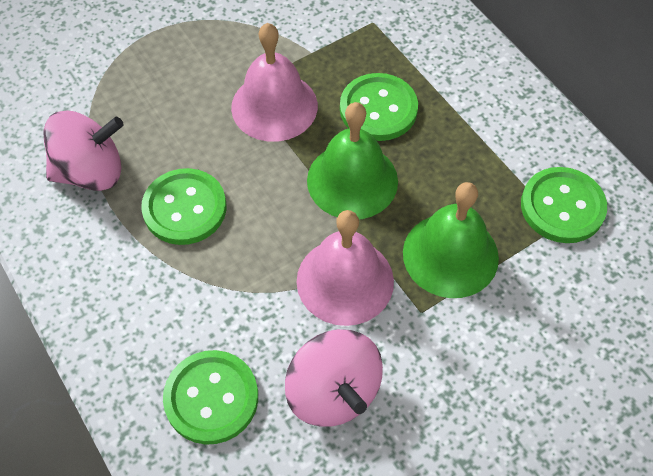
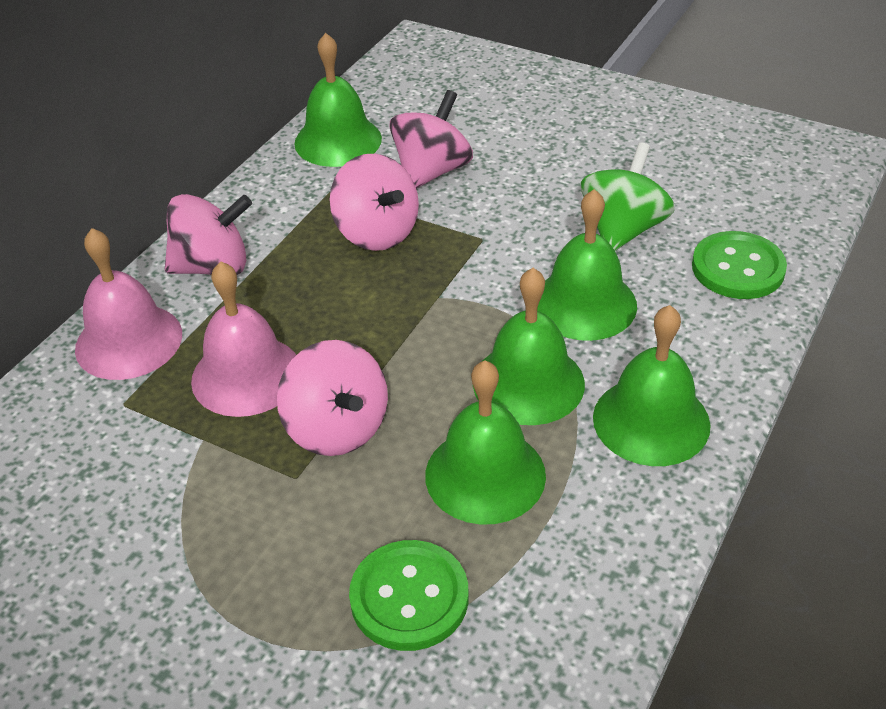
green bell: 2 -> 5
green button: 4 -> 2
green spinning top: 0 -> 1
pink spinning top: 2 -> 4

